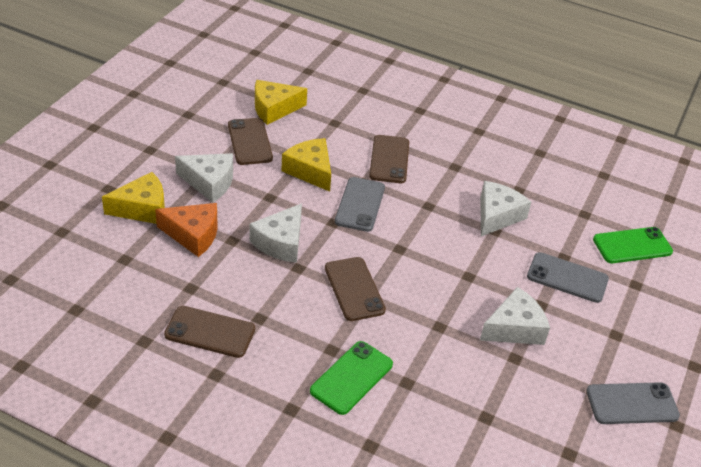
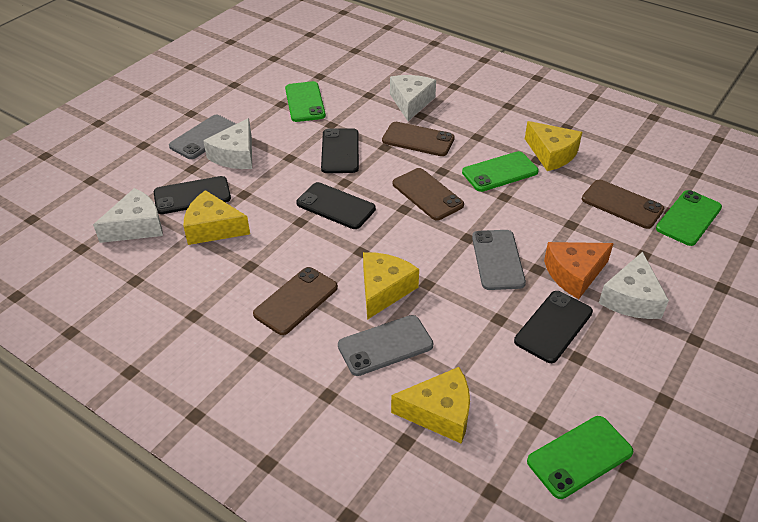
black phone: 0 -> 4
green phone: 2 -> 4
yellow cheese: 3 -> 4

